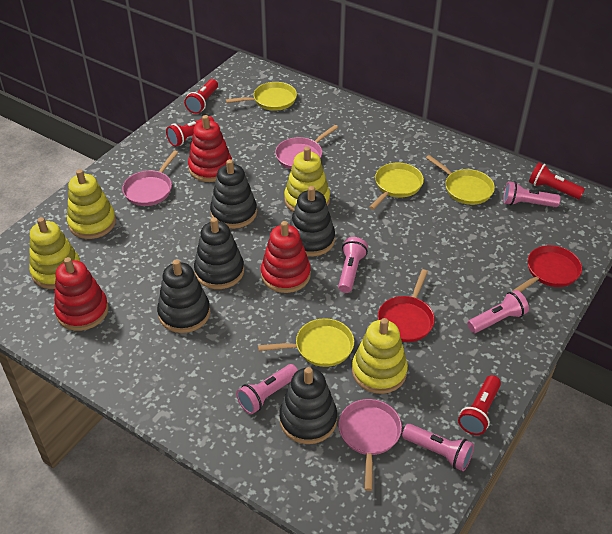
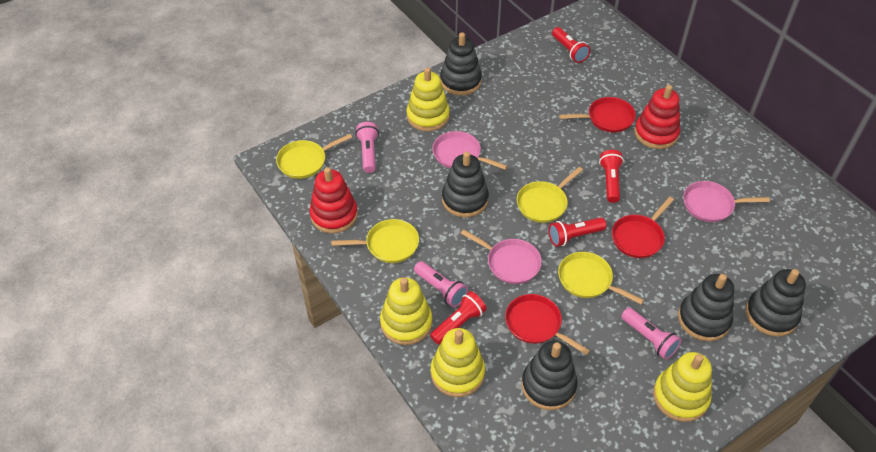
pink flashlight: 5 -> 3
red pan: 2 -> 3
red stacking toy: 3 -> 2

